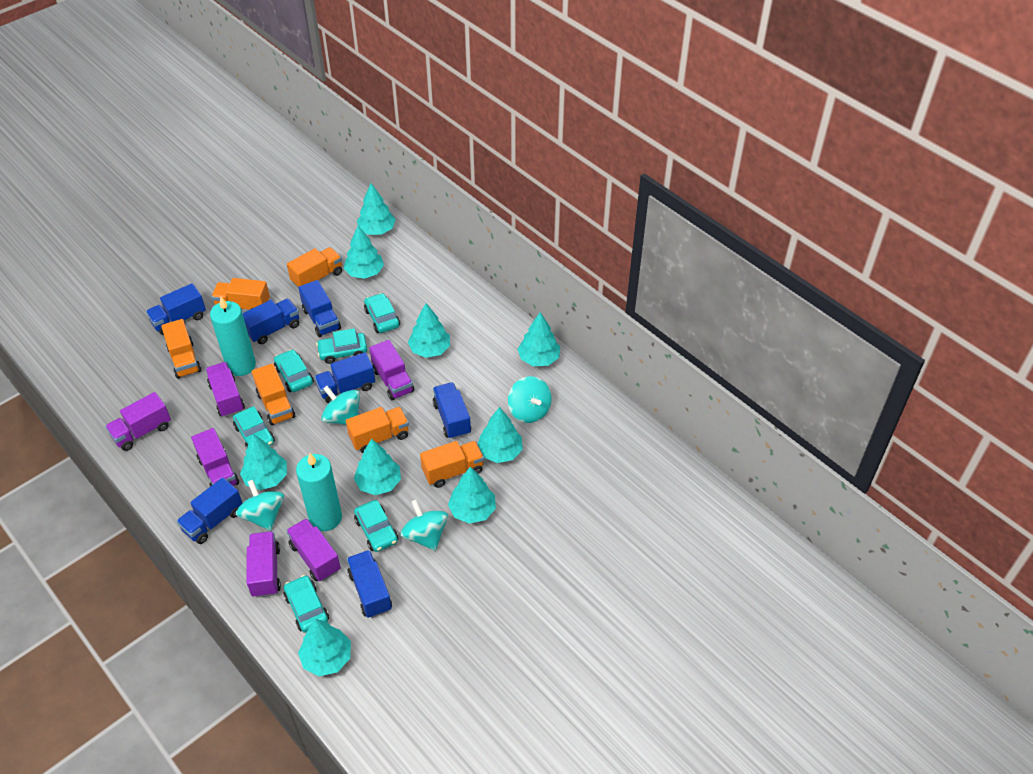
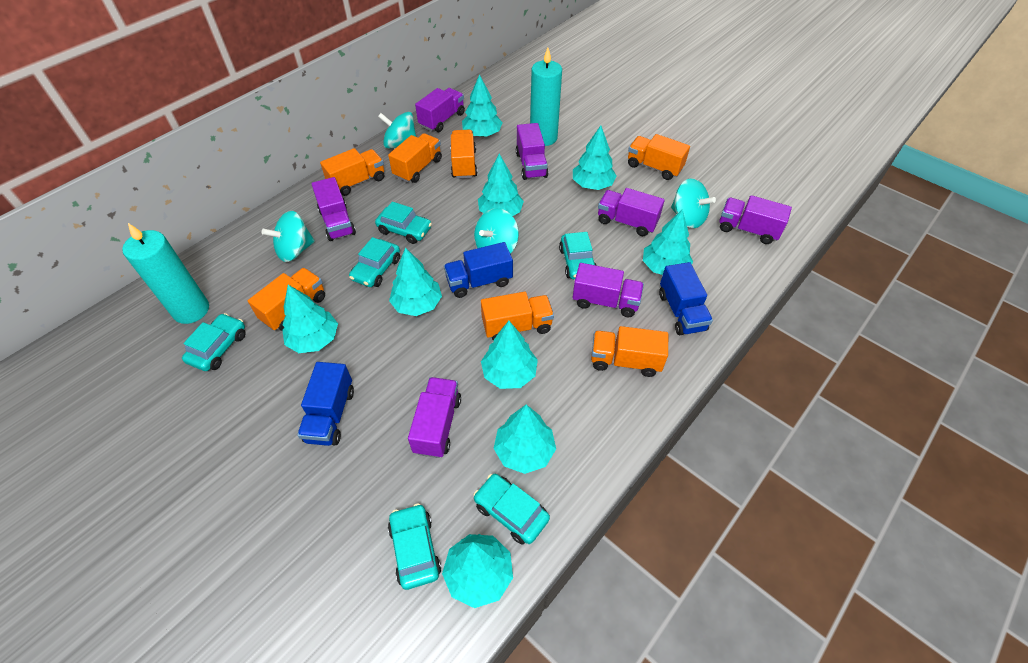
blue truck: 7 -> 3
orange truck: 6 -> 7
purple truck: 6 -> 7

